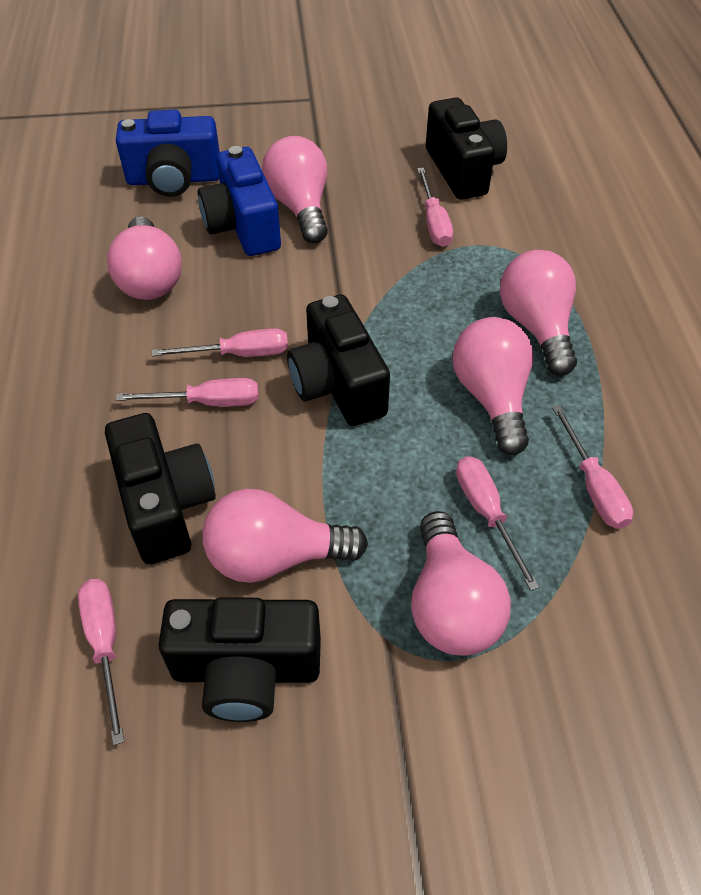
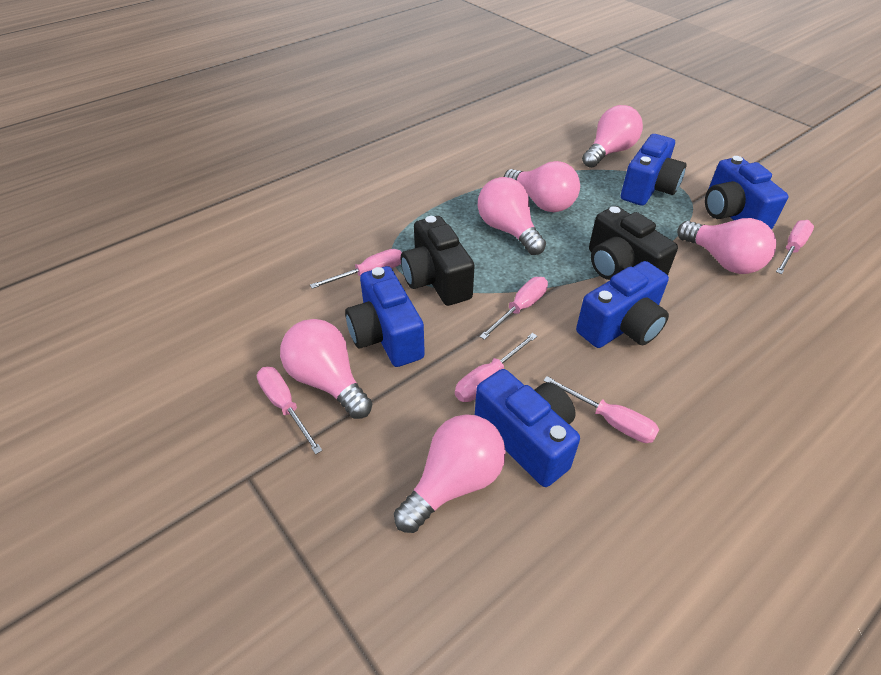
black camera: 4 -> 2
blue camera: 2 -> 5

